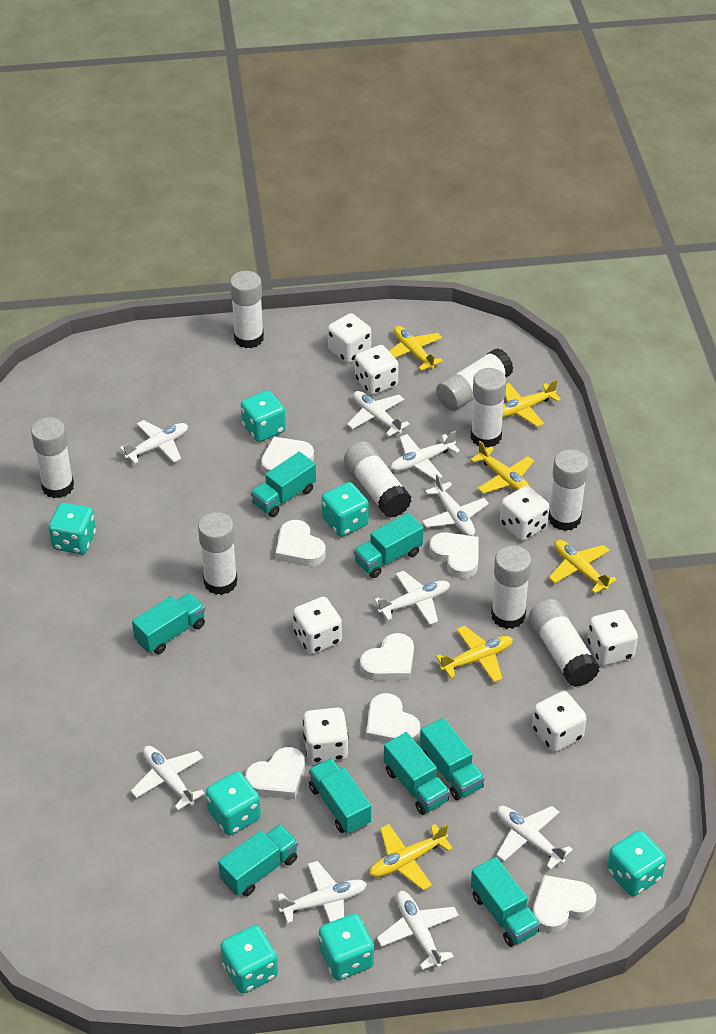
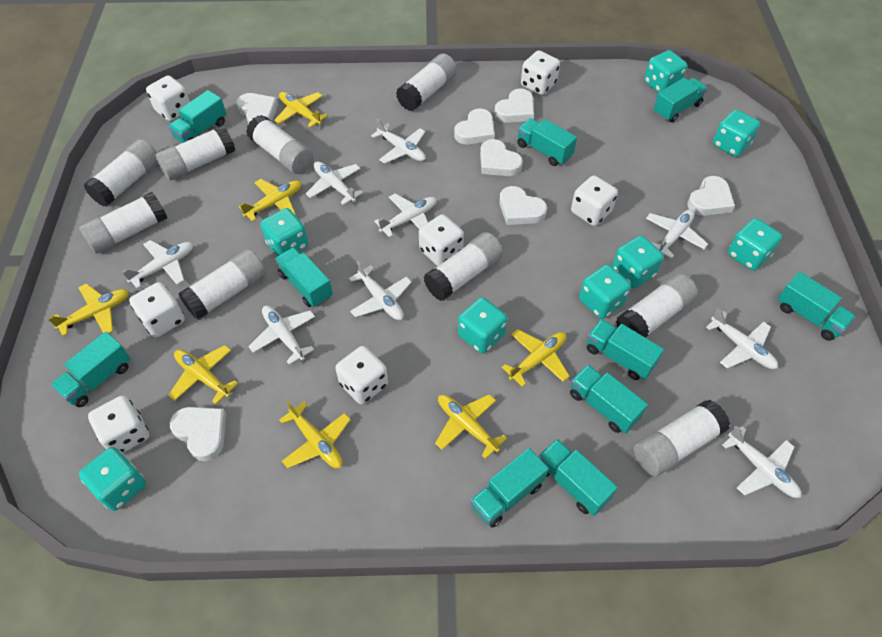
turquoise dice: 7 -> 8
turquoise truck: 8 -> 10
yellow plane: 6 -> 7

